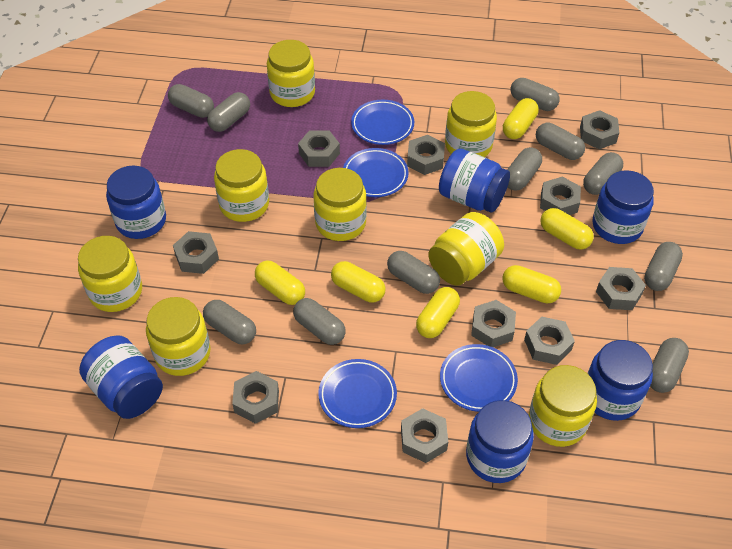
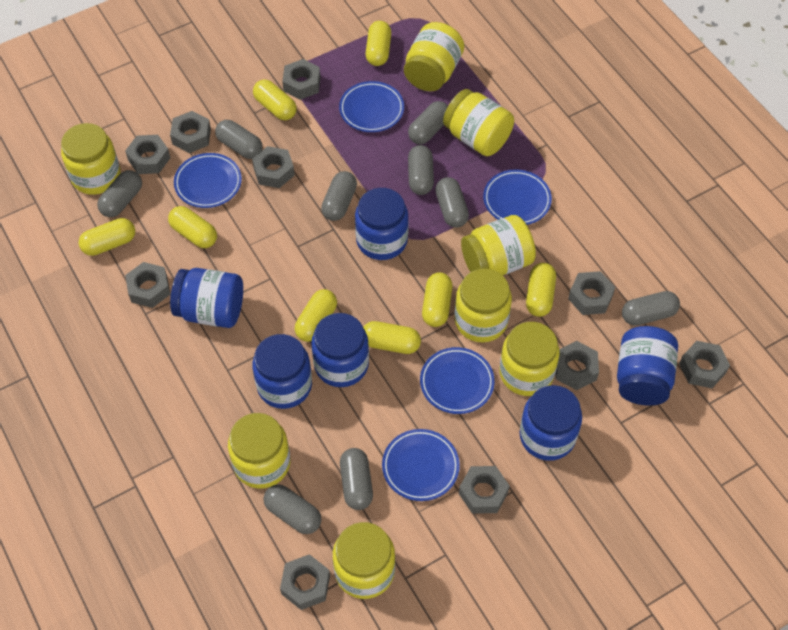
blue plate: 4 -> 5
grey capsule: 11 -> 9
yellow capsule: 6 -> 8

